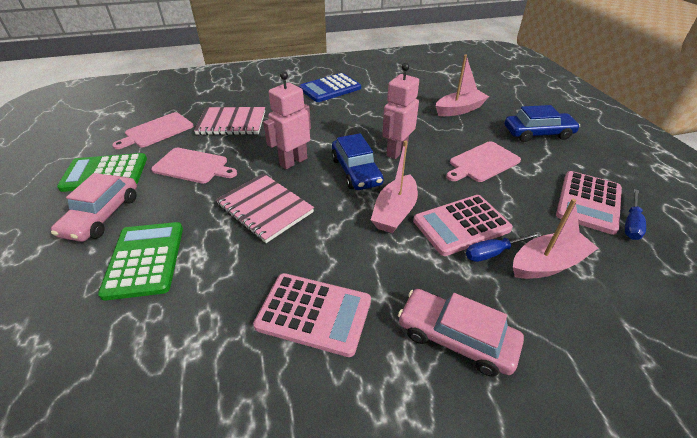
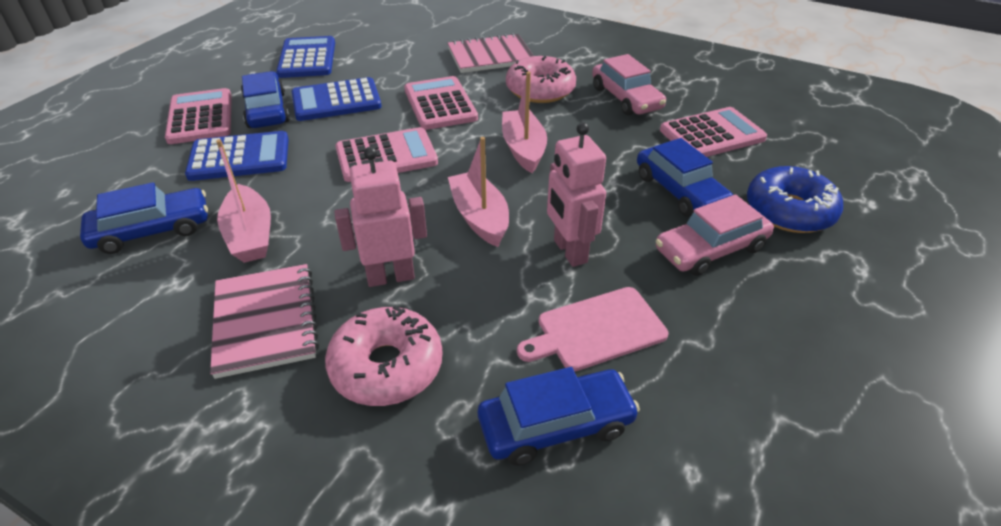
blue calculator: 1 -> 3
blue car: 2 -> 4
blue donut: 0 -> 1
blue screwdriver: 2 -> 0
green calculator: 2 -> 0
pink calculator: 3 -> 4
pink cutting board: 3 -> 1
pink donut: 0 -> 2

